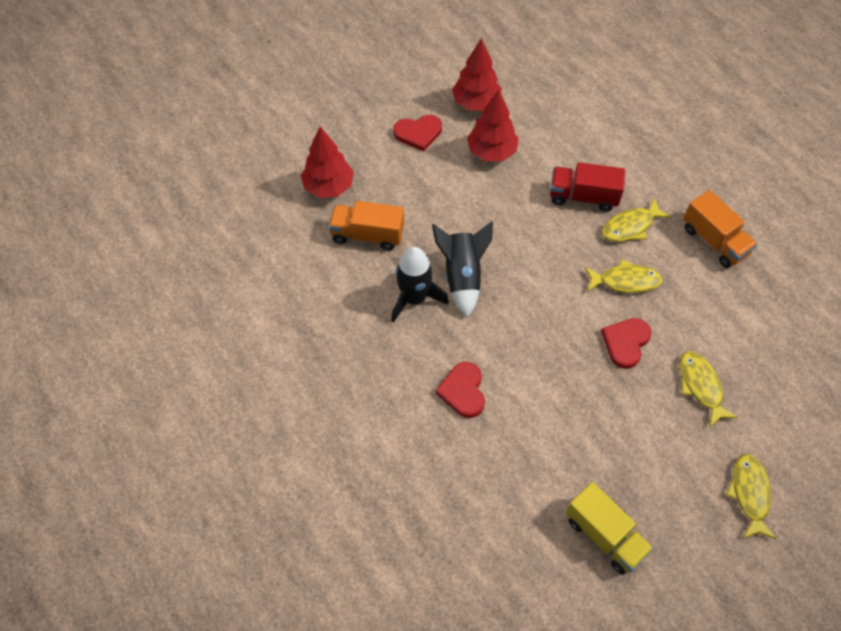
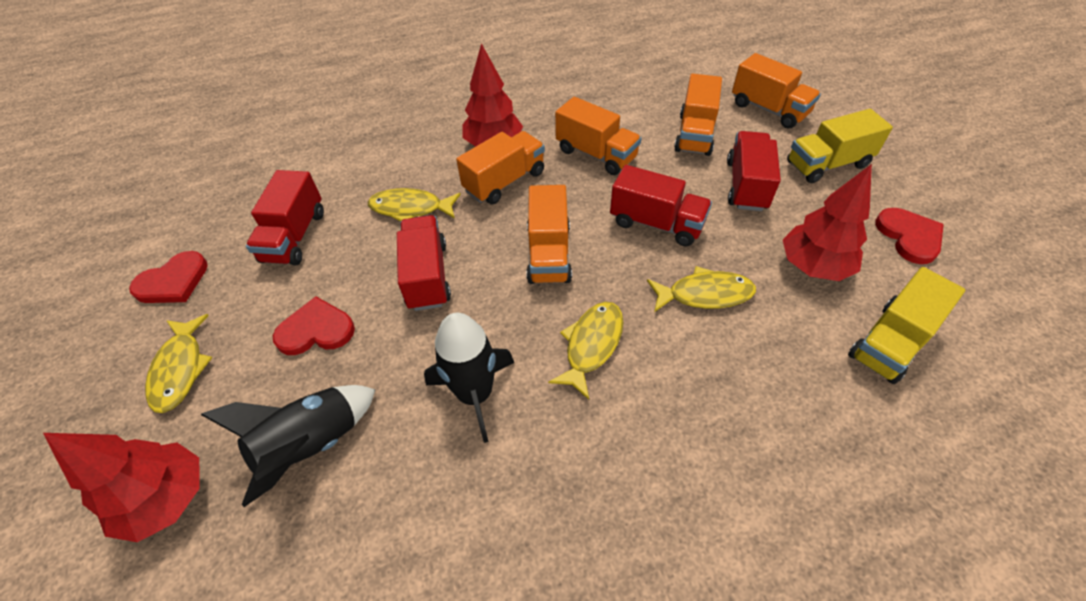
orange truck: 2 -> 5
red truck: 1 -> 4
yellow truck: 1 -> 2

